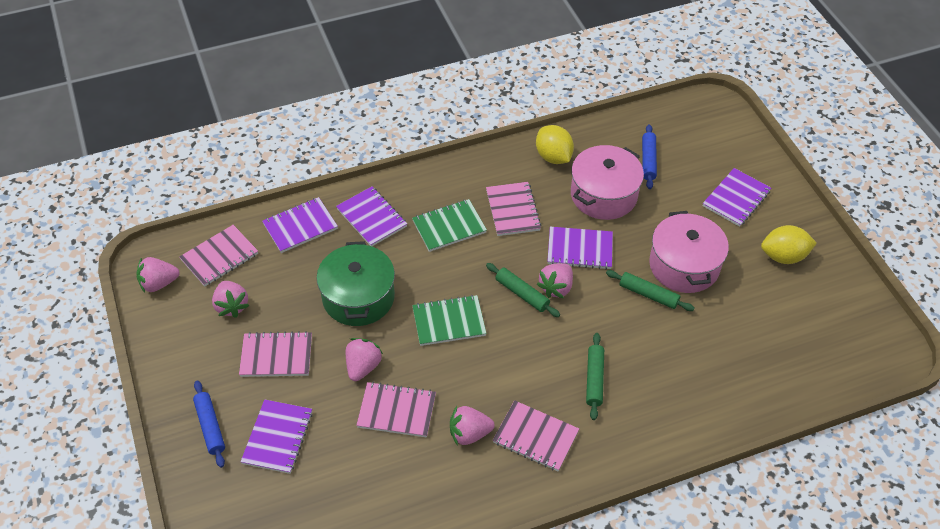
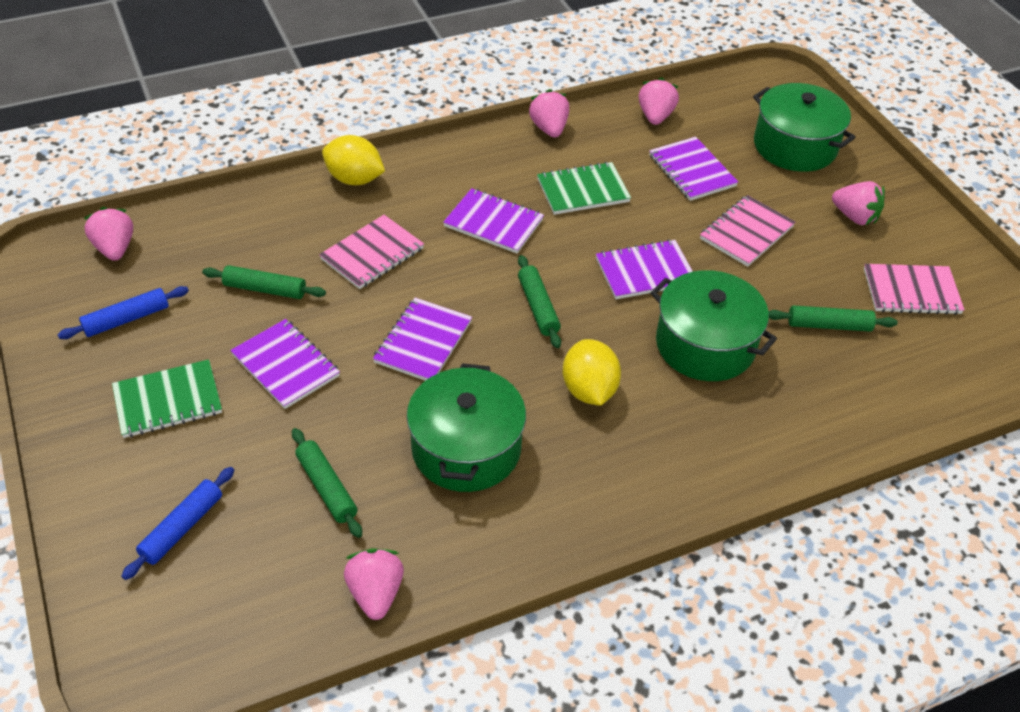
green pot: 1 -> 3
green rolling pin: 3 -> 4
pink notebook: 5 -> 3
pink pot: 2 -> 0

